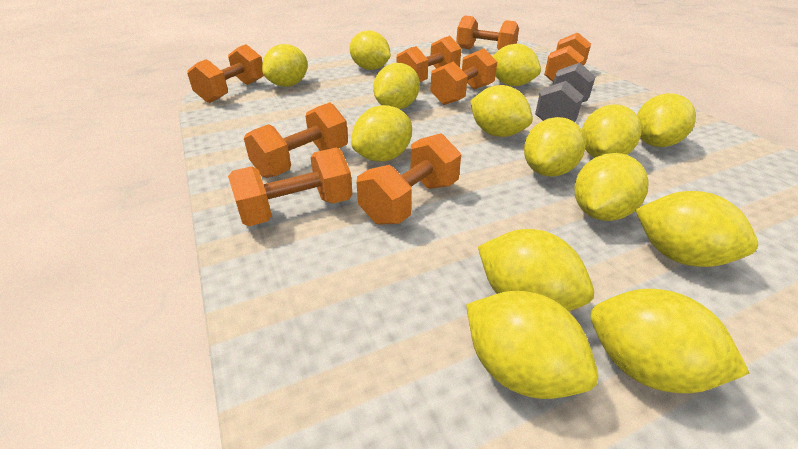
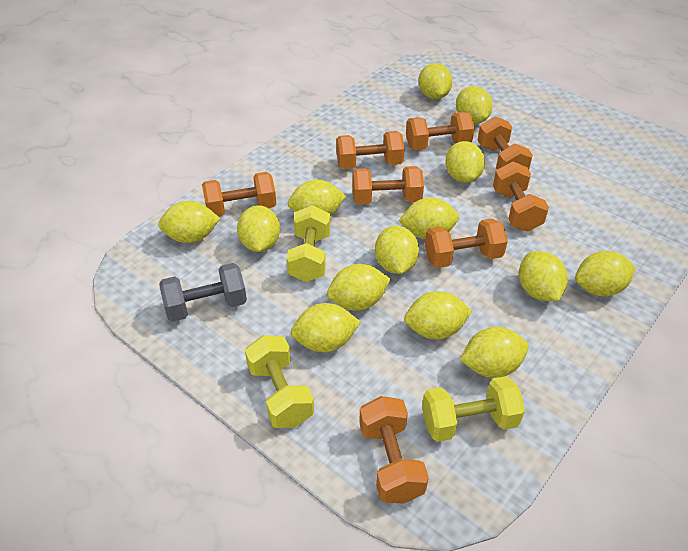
yellow dumbbell: 0 -> 3

